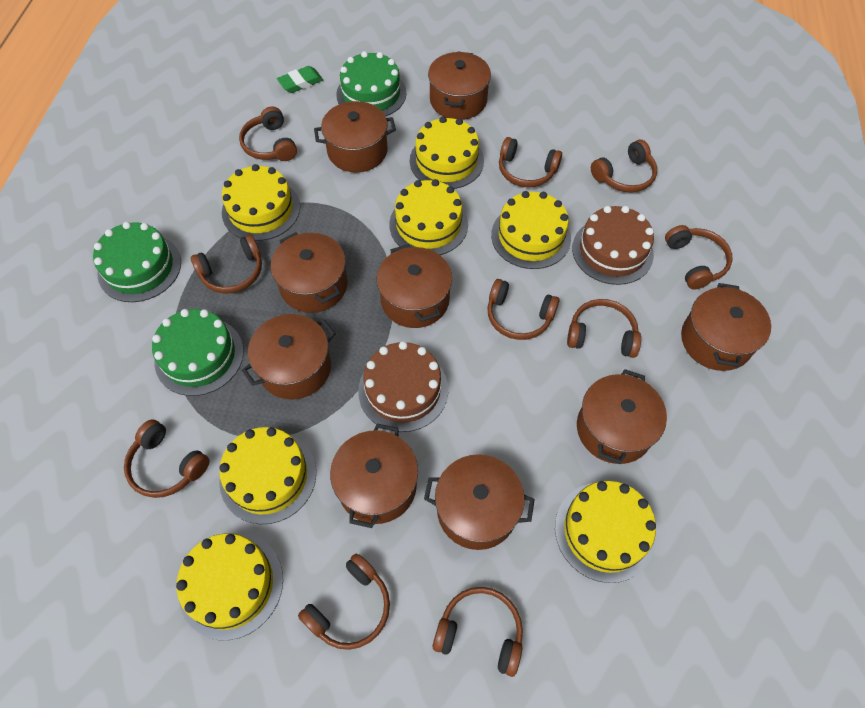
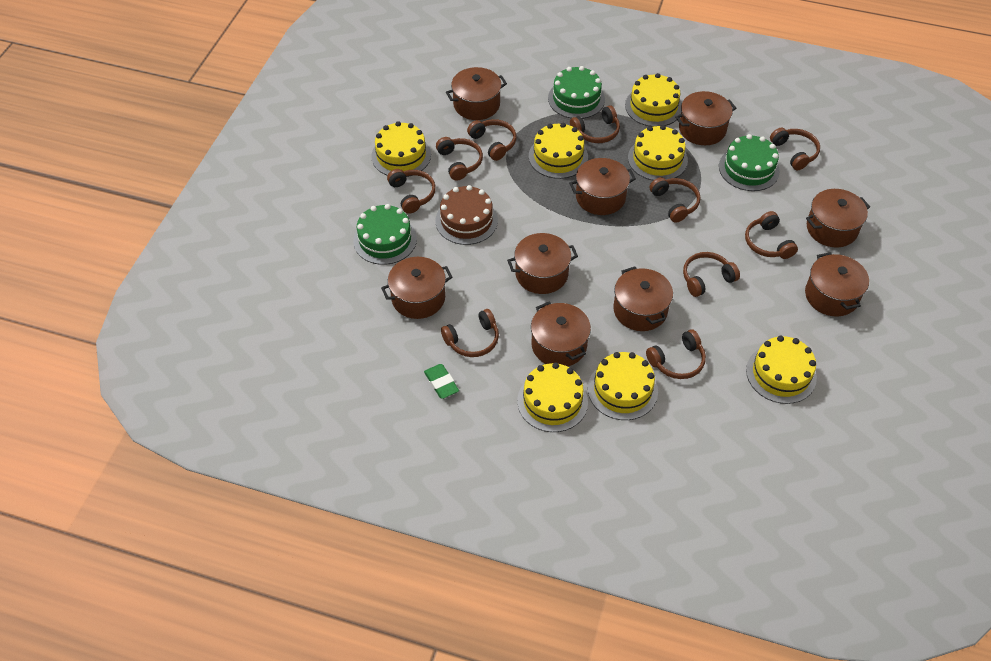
brown cake: 2 -> 1

